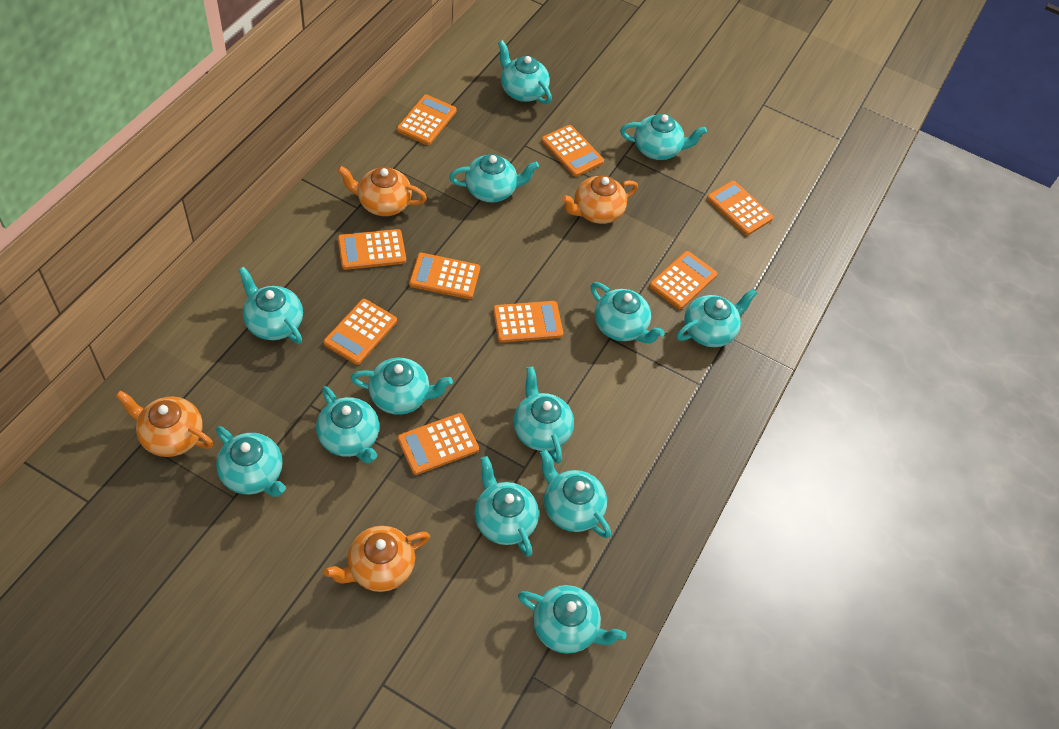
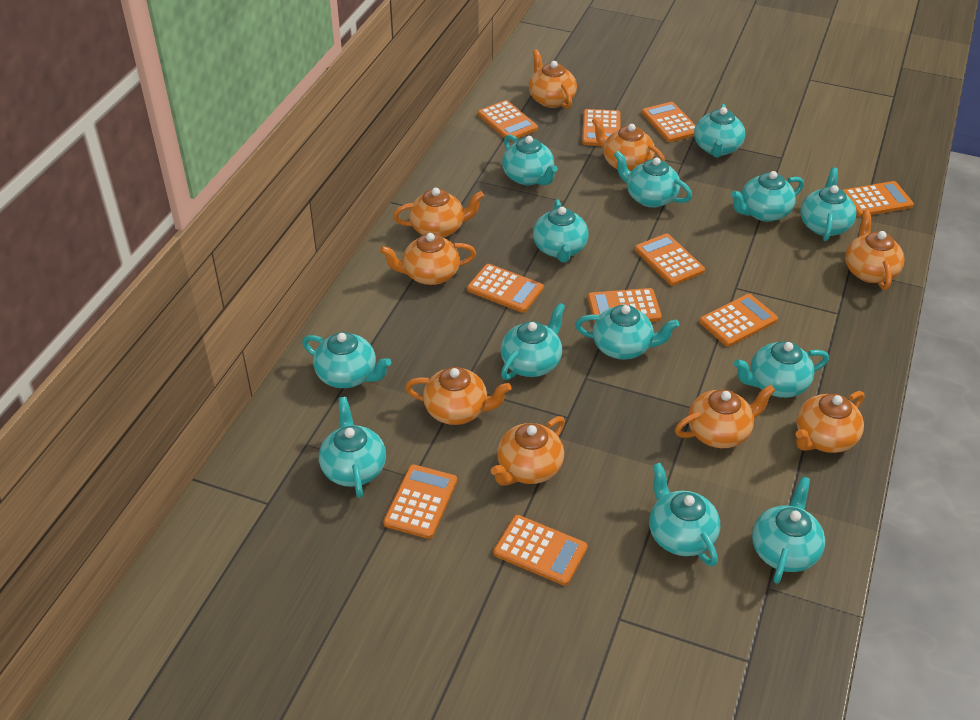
orange calculator: 9 -> 10
orange teapot: 4 -> 9

